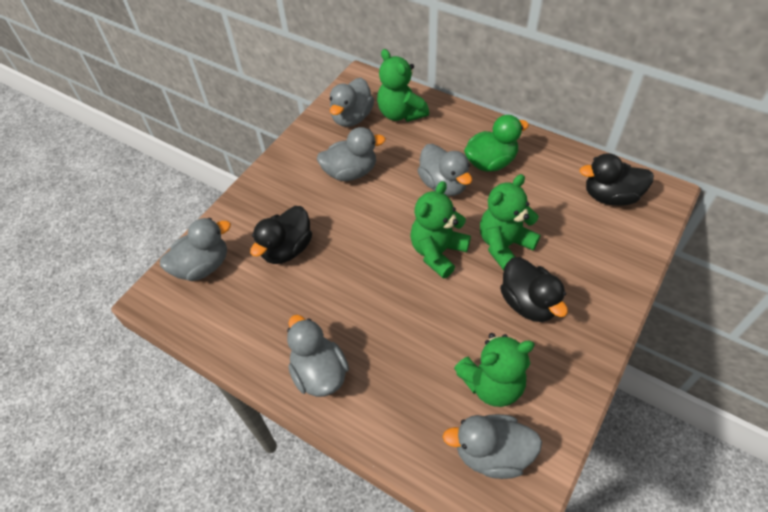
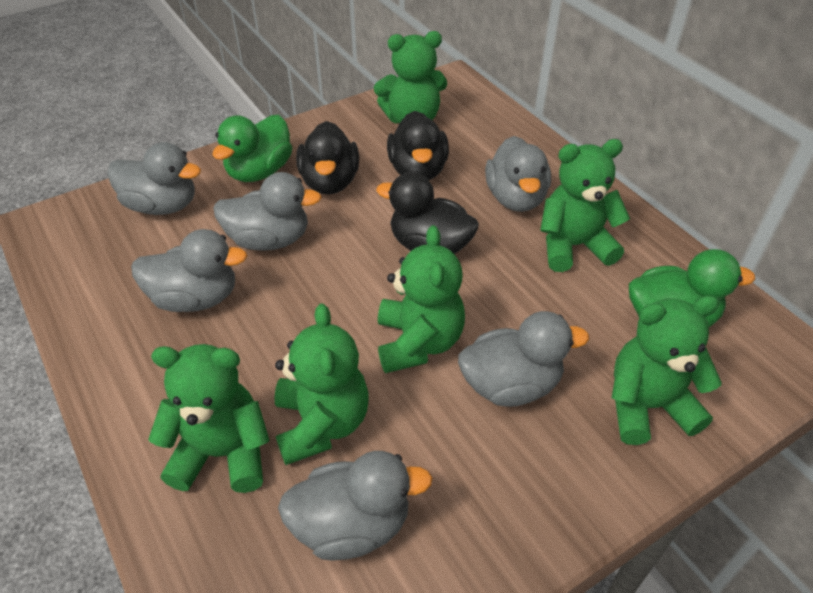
green duck: 1 -> 2
green teddy bear: 4 -> 6

